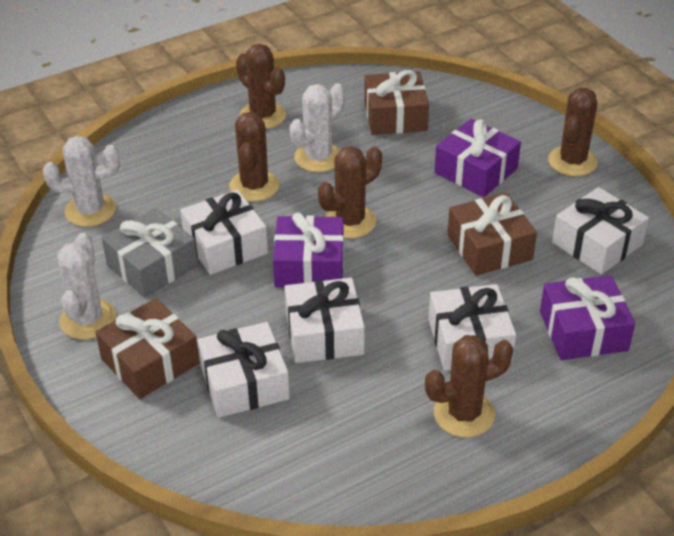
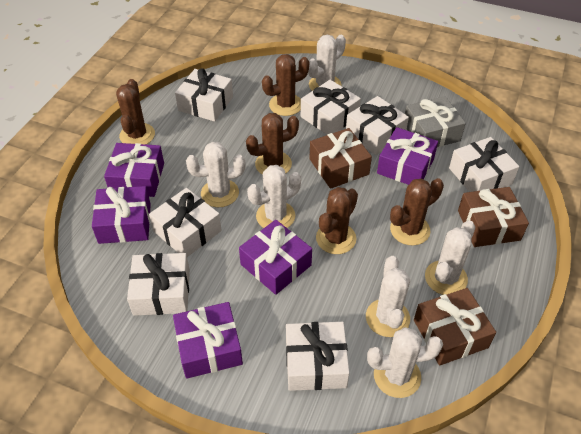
purple gift: 3 -> 5
white cactus: 3 -> 6
white gift: 5 -> 7

